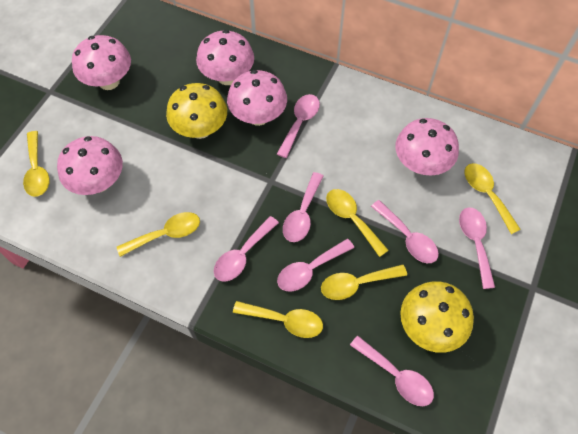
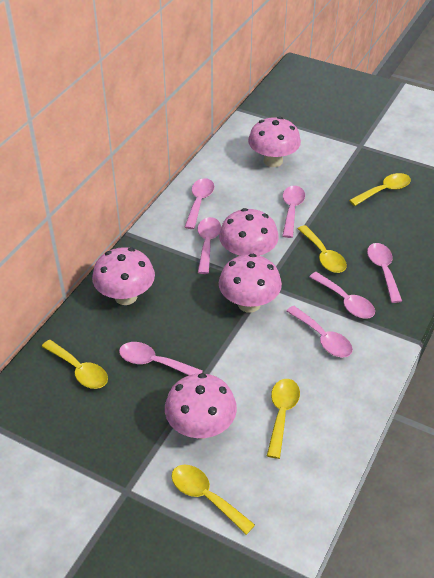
yellow mushroom: 2 -> 0
yellow spoon: 6 -> 5

